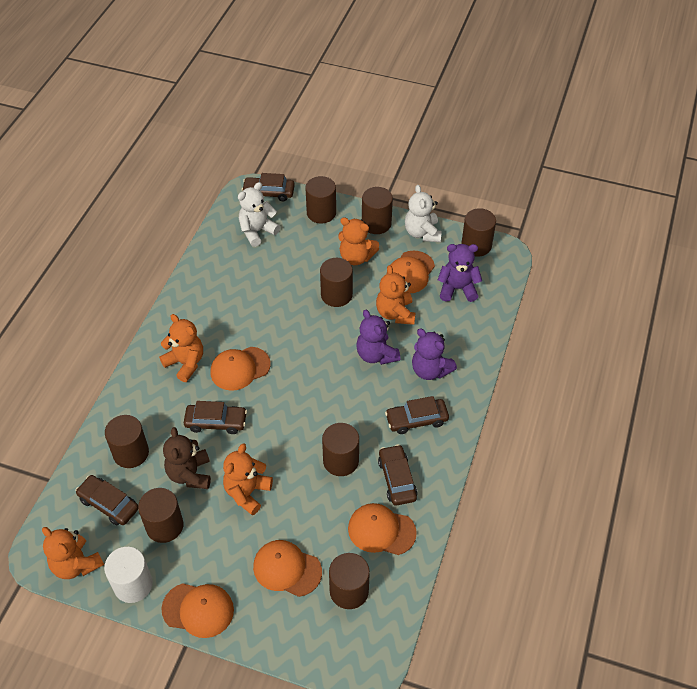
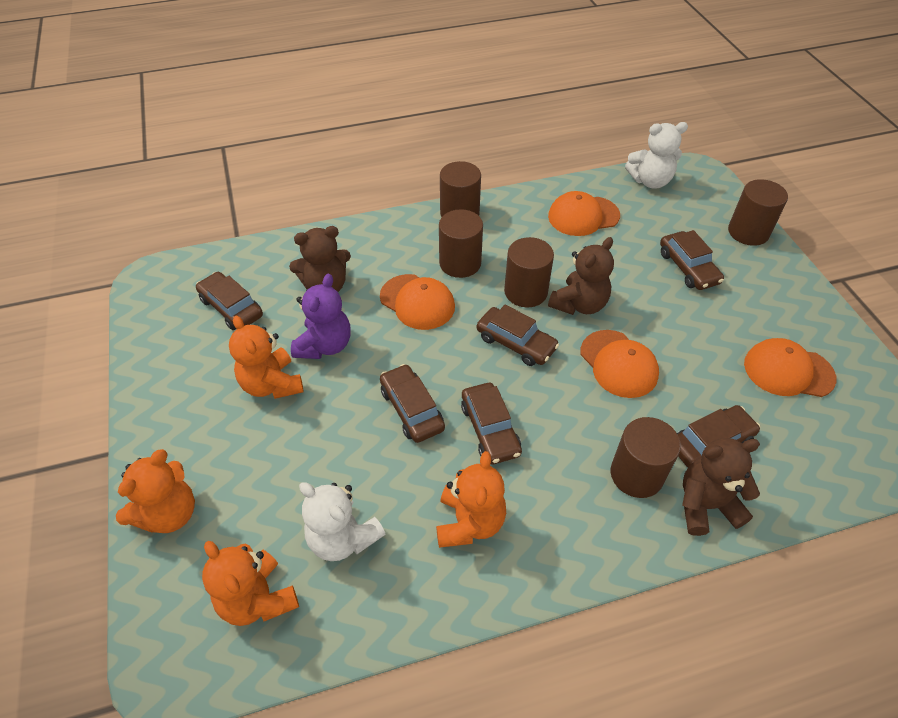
brown car: 5 -> 6
brown cylinder: 8 -> 5
brown teddy bear: 1 -> 3
orange cap: 5 -> 4
orange teddy bear: 5 -> 4
purple teddy bear: 3 -> 1
white cylinder: 1 -> 0

